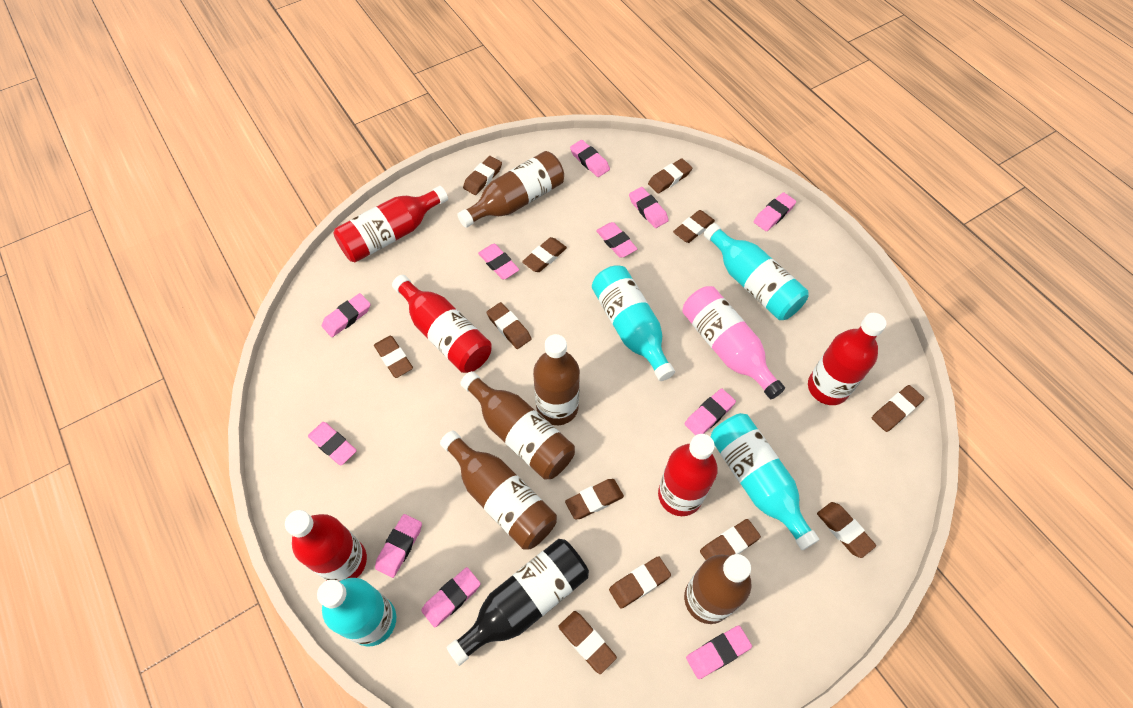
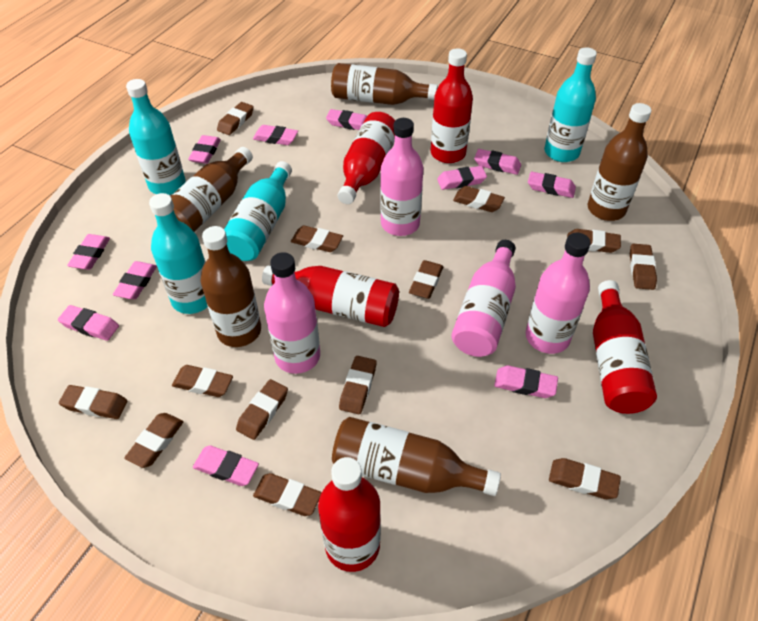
black bottle: 1 -> 0
brown eraser: 12 -> 13
pink bottle: 1 -> 4

